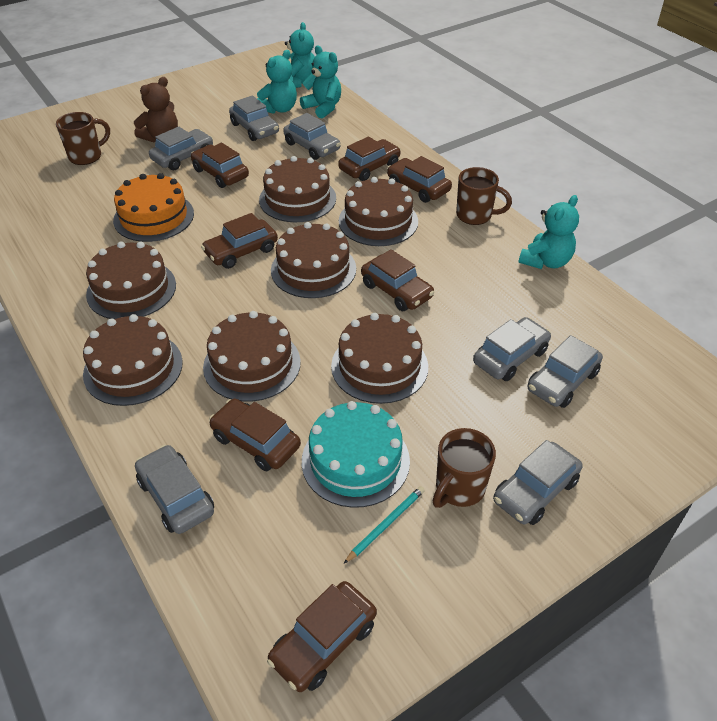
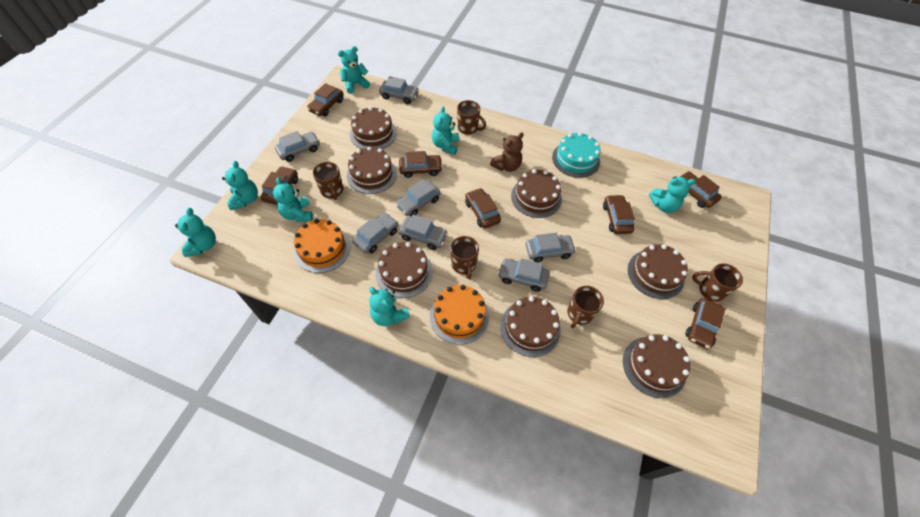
brown mug: 3 -> 5
orange cake: 1 -> 2
turquoise pencil: 1 -> 0
turquoise teddy bear: 4 -> 7

